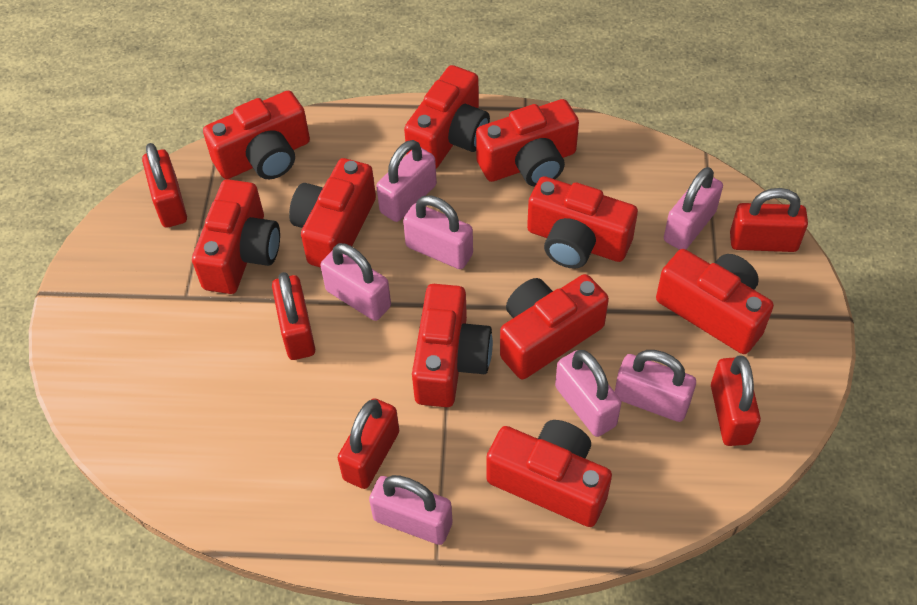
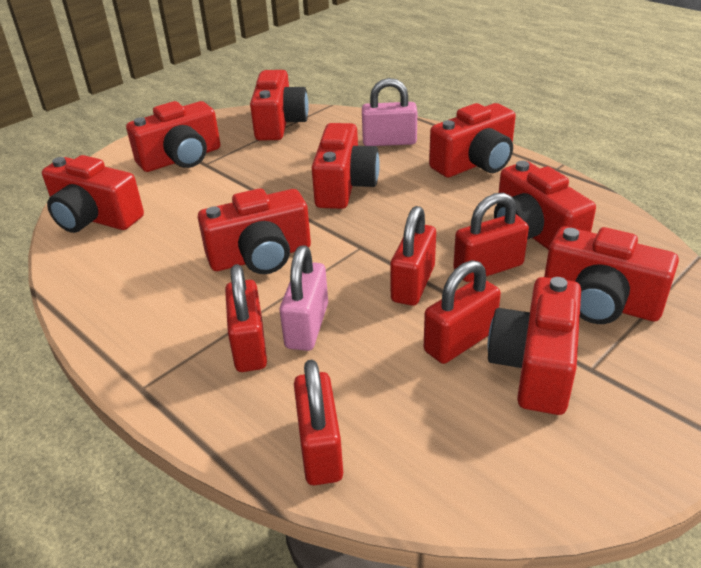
pink padlock: 7 -> 2
red camera: 10 -> 9

